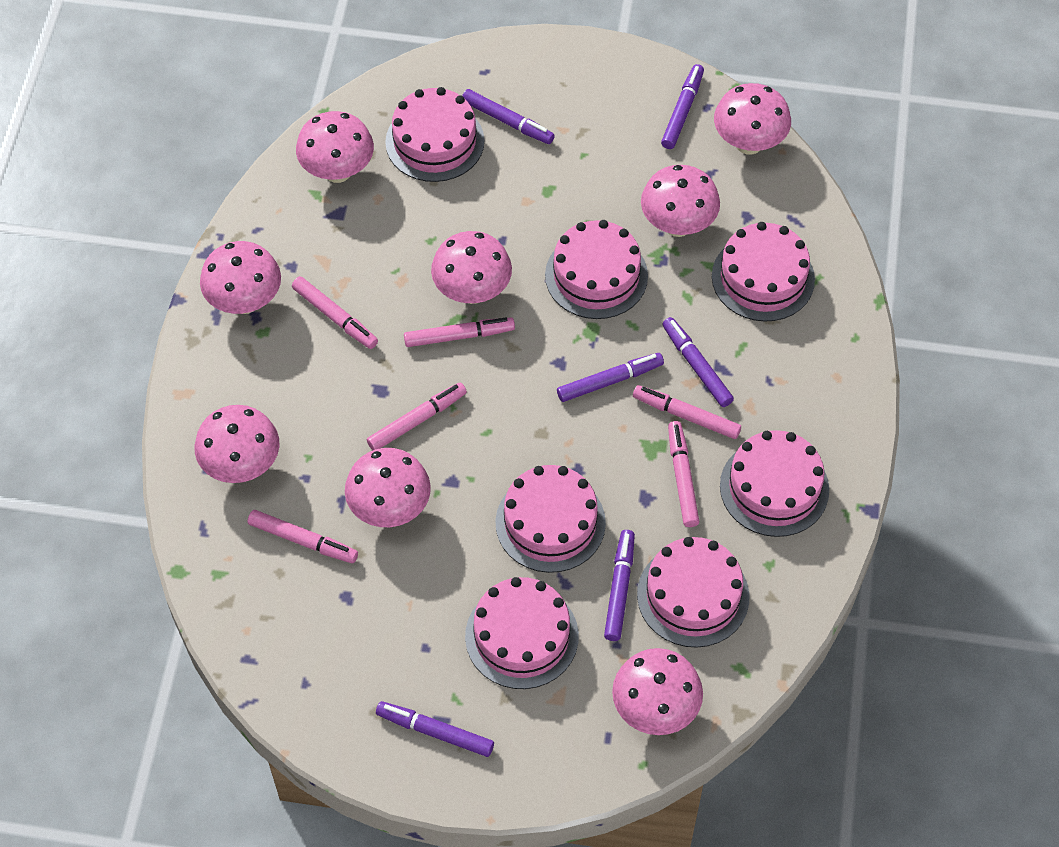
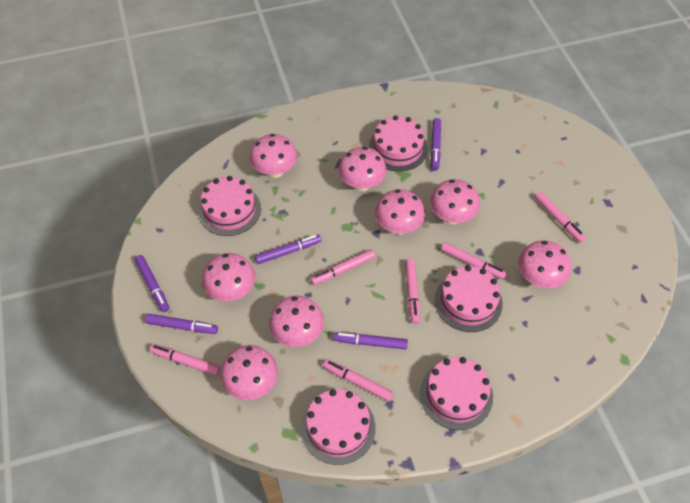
pink cake: 7 -> 5
purple marker: 6 -> 5

